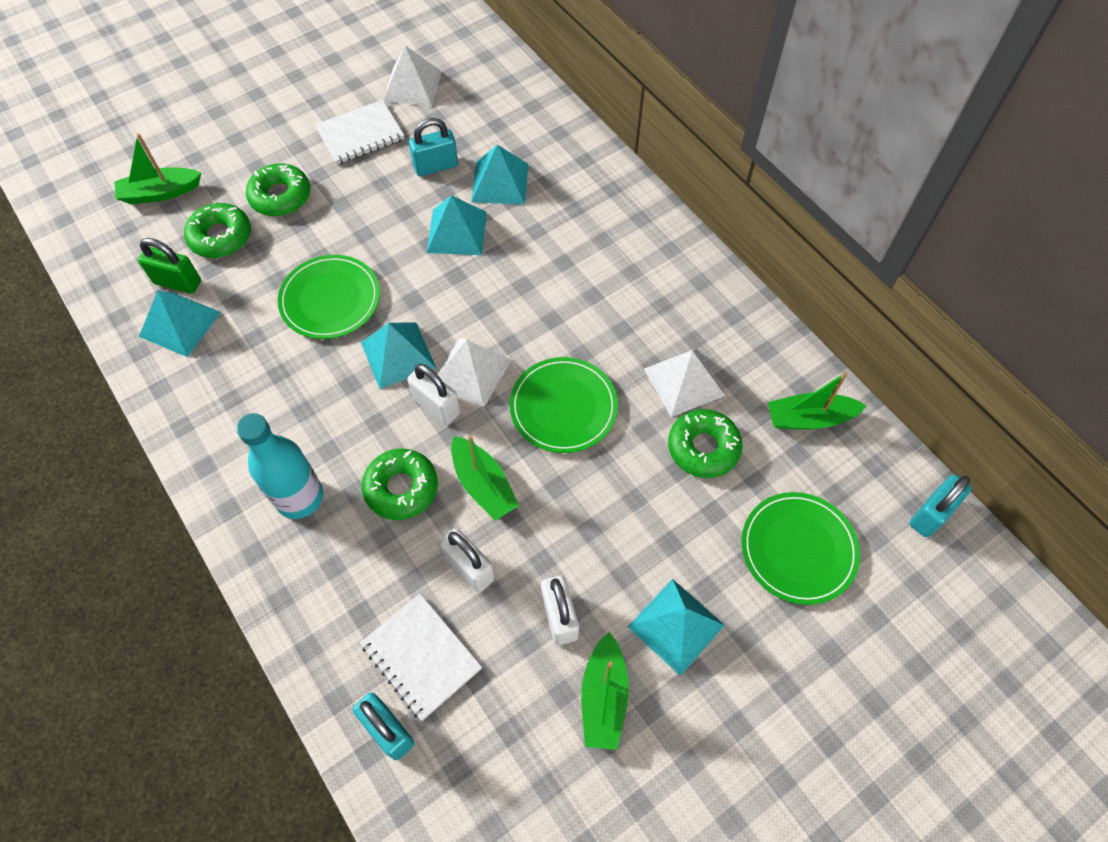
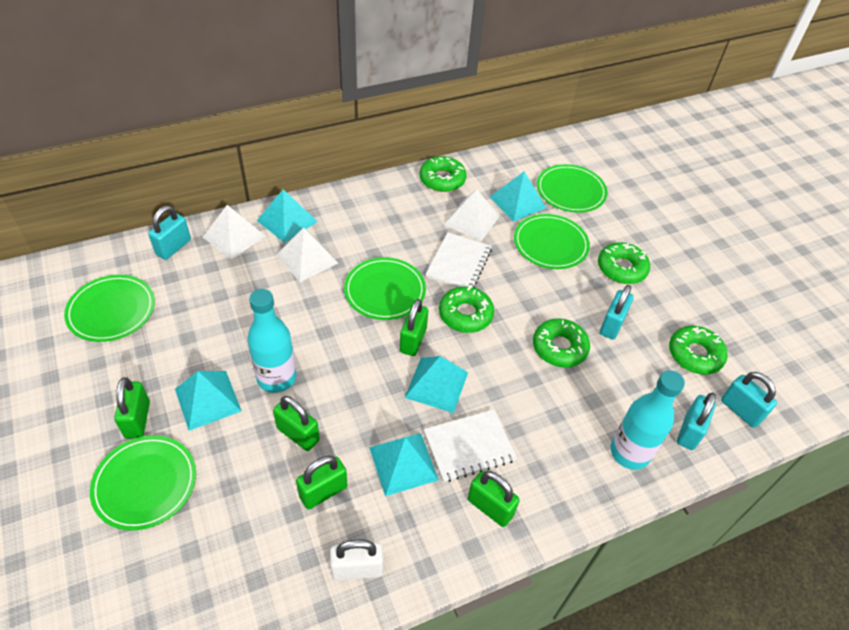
green boat: 4 -> 0
green donut: 4 -> 5
green padlock: 1 -> 5
green plate: 3 -> 5
turquoise bottle: 1 -> 2
turquoise padlock: 3 -> 4
white padlock: 3 -> 1

